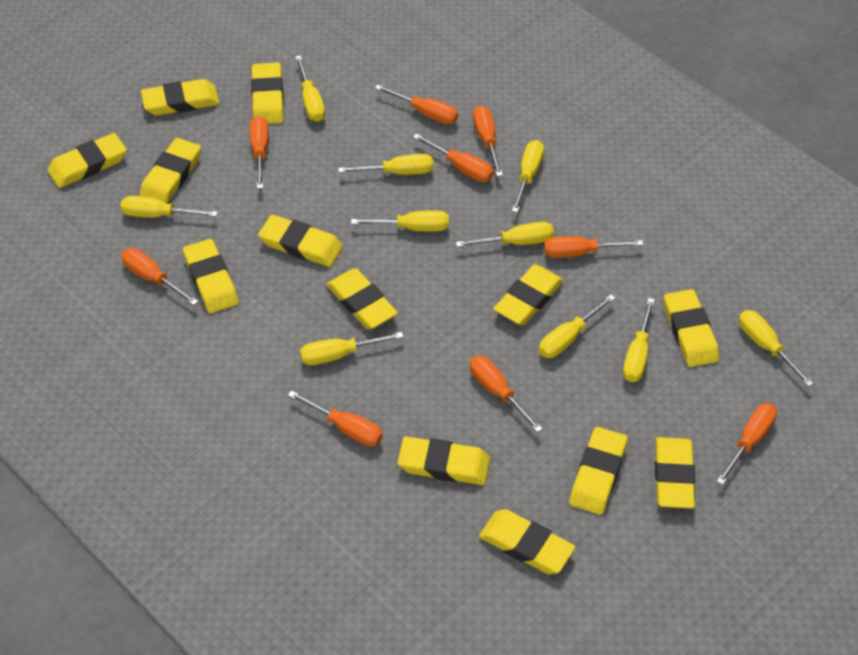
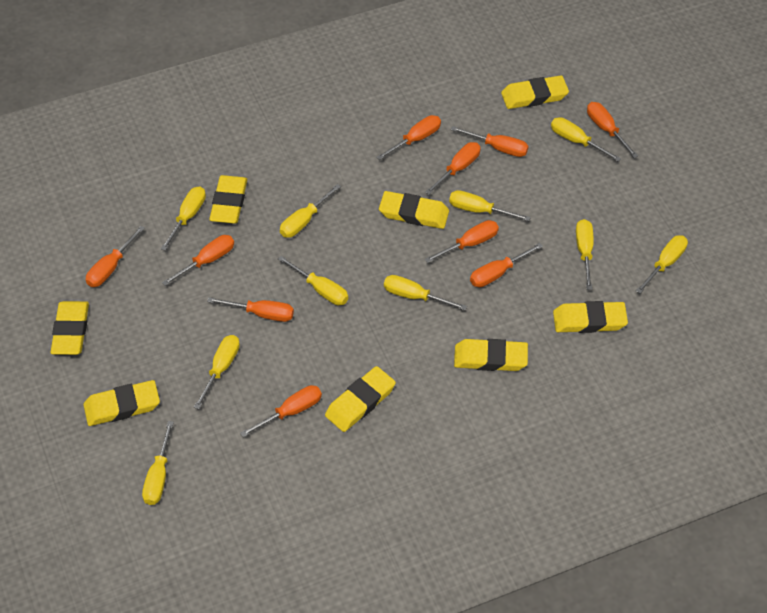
orange screwdriver: 9 -> 10
yellow eraser: 13 -> 8

